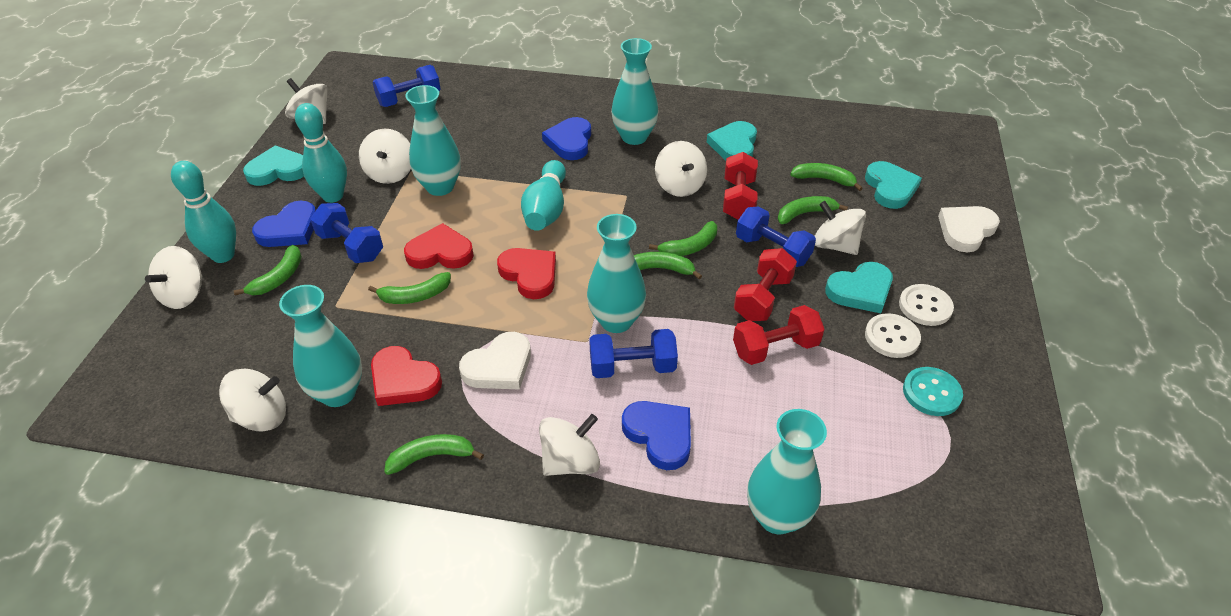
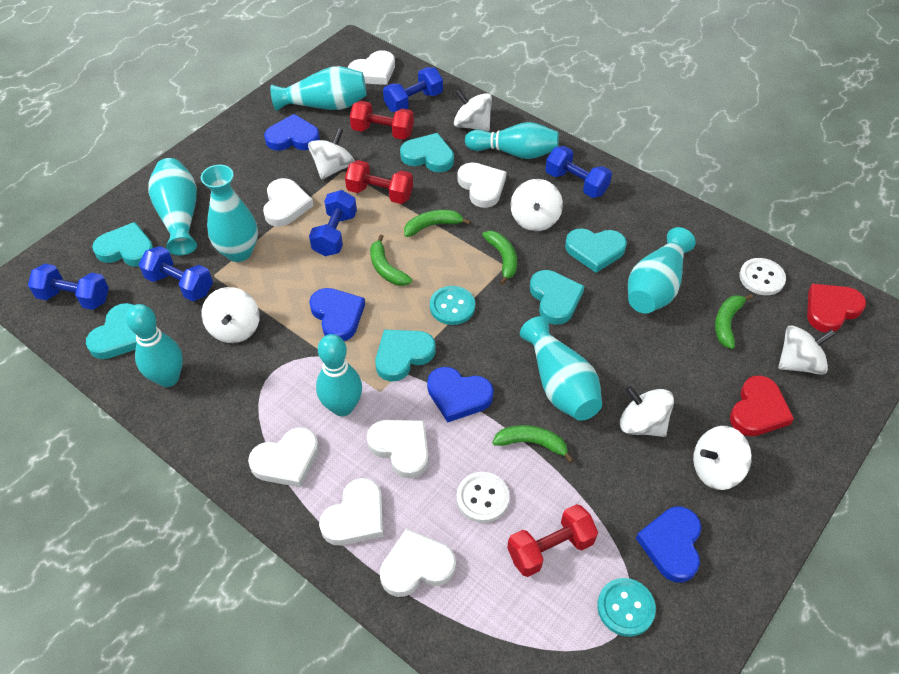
blue dumbbell: 4 -> 5
blue heart: 3 -> 4
green banana: 7 -> 5
red heart: 3 -> 2
turquoise button: 1 -> 2
turquoise heart: 4 -> 6
white heart: 2 -> 7

